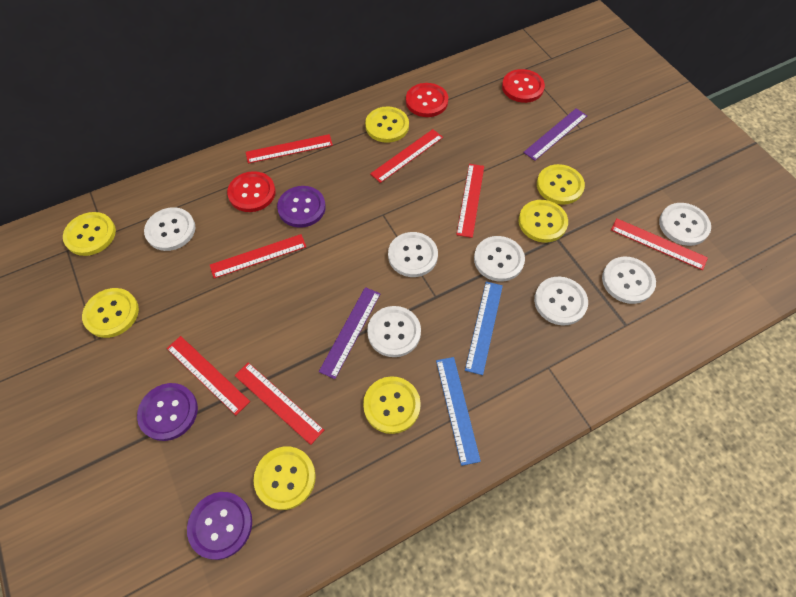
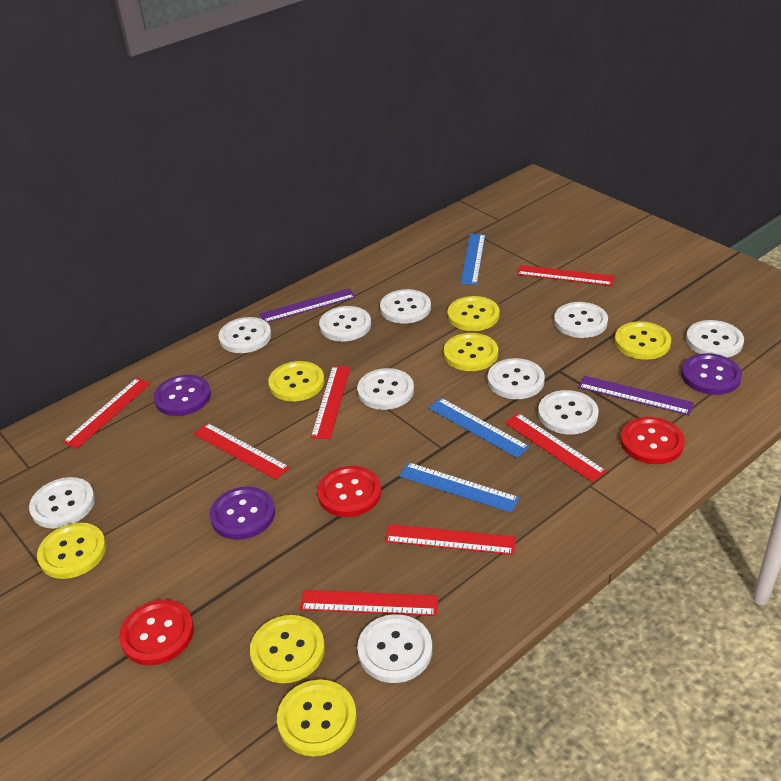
blue ruler: 2 -> 3
white button: 7 -> 10

